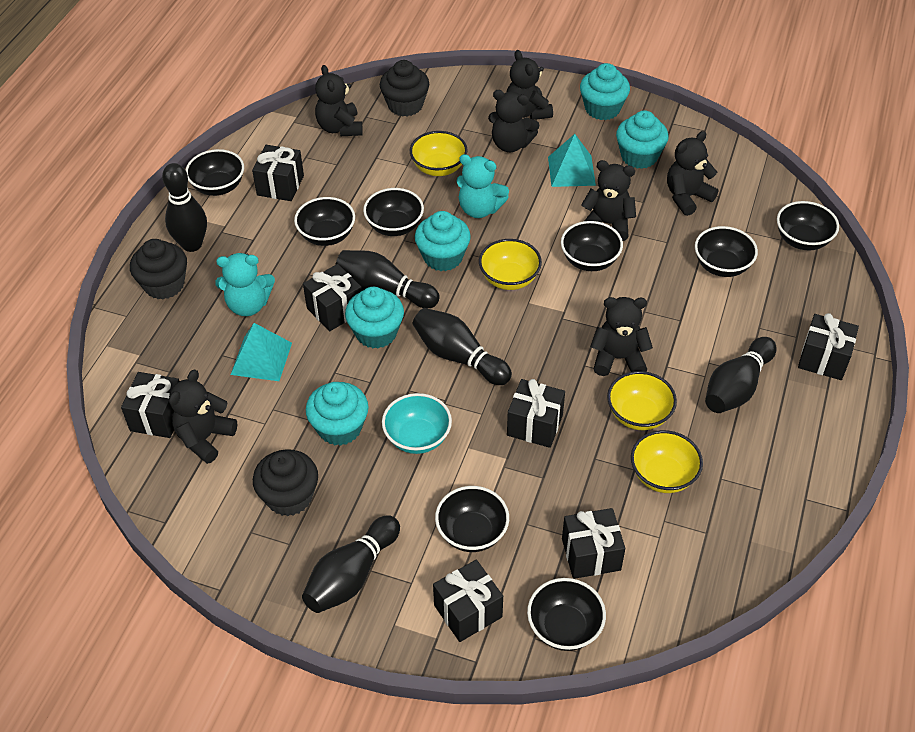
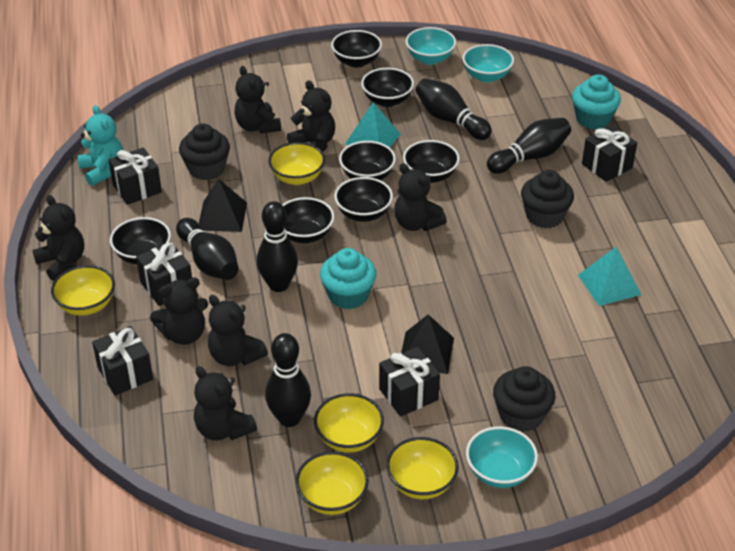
black bowl: 8 -> 7
black gift: 7 -> 5
black pyramid: 0 -> 2
turquoise bowl: 1 -> 3
turquoise cupcake: 5 -> 2
turquoise teddy bear: 2 -> 1
yellow bowl: 4 -> 5

